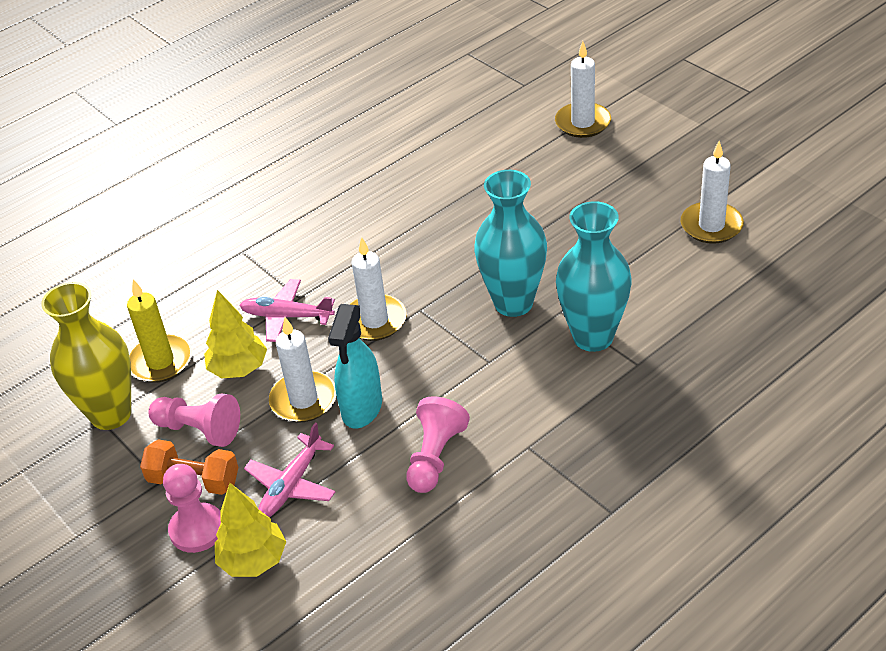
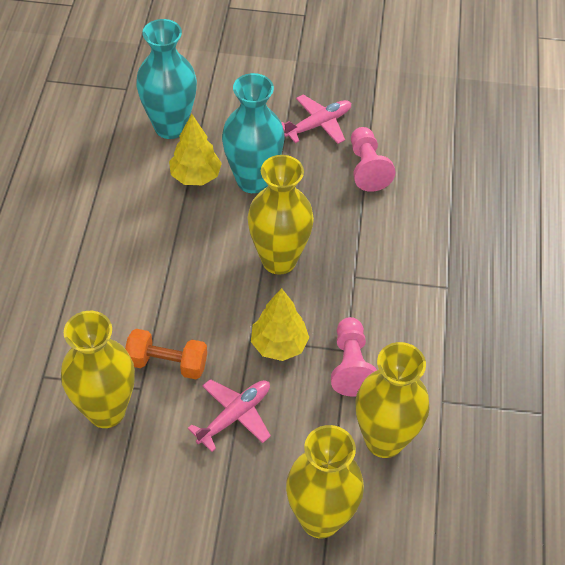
pink pawn: 3 -> 2
turquoise spray bottle: 1 -> 0
white candle: 4 -> 0
yellow candle: 1 -> 0
yellow vase: 1 -> 4

